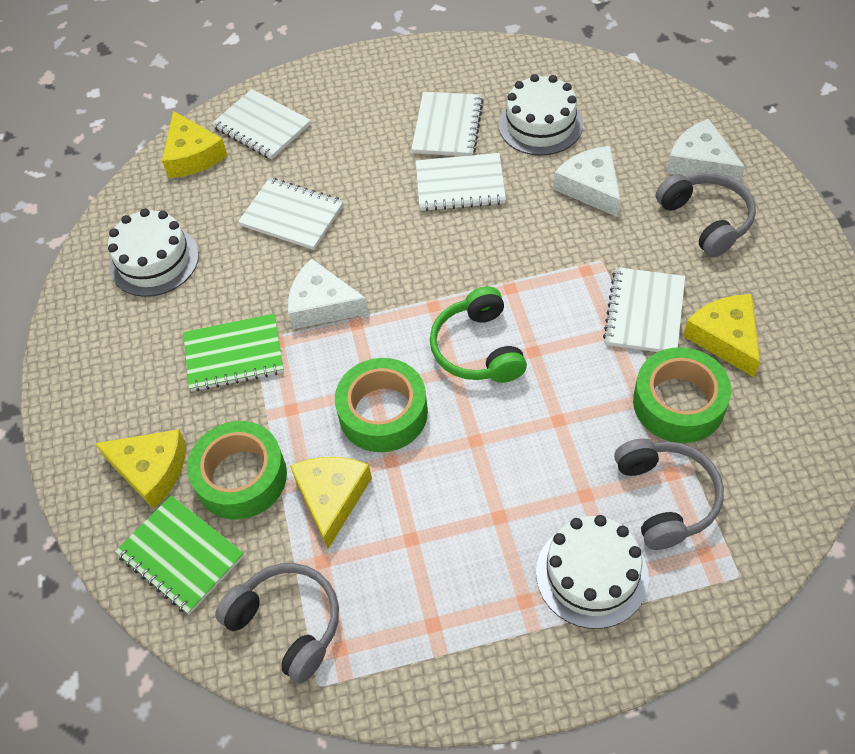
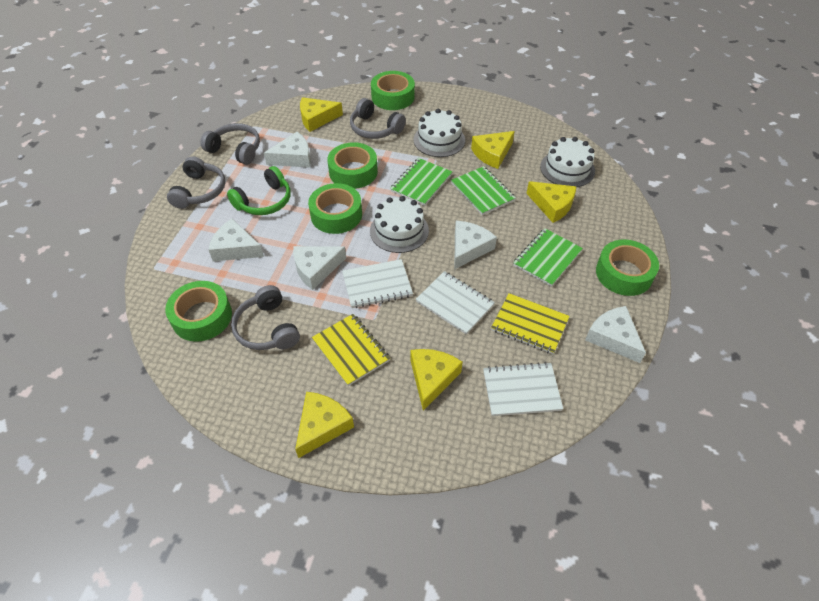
green notebook: 2 -> 3
green tape: 3 -> 5
grey headphones: 3 -> 4
white cheese: 3 -> 5
white notebook: 5 -> 3
yellow cheese: 4 -> 5
yellow notebook: 0 -> 2

